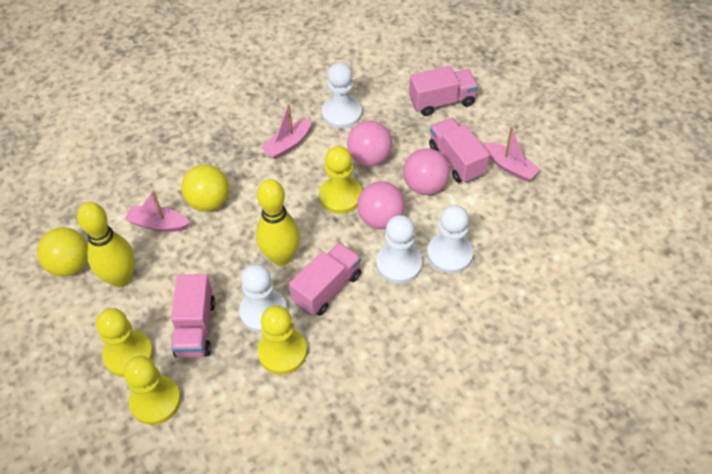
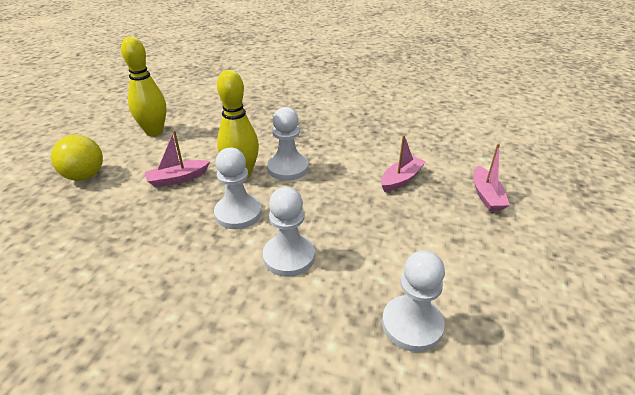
pink ball: 3 -> 0
pink truck: 4 -> 0
yellow ball: 2 -> 1
yellow pawn: 4 -> 0

